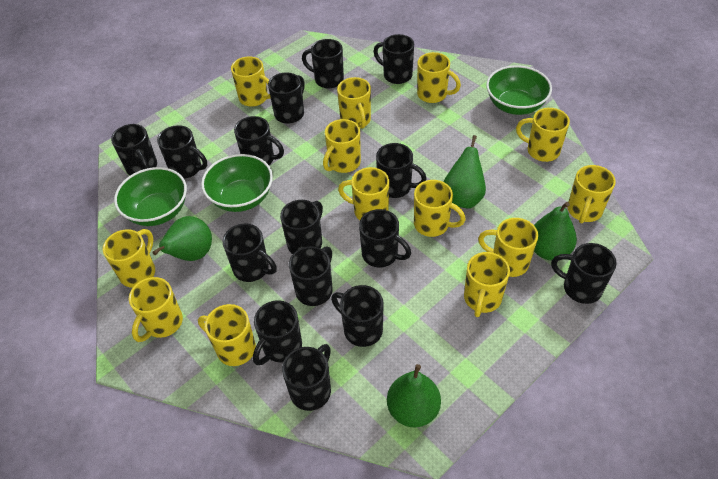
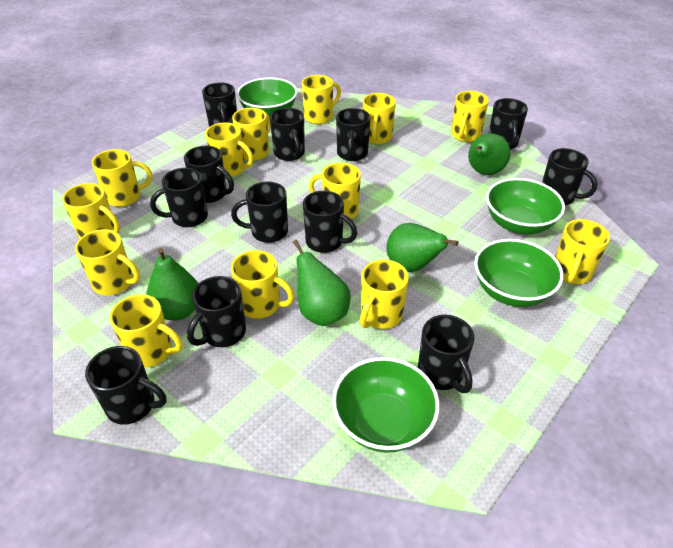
black mug: 15 -> 12
green bowl: 3 -> 4

